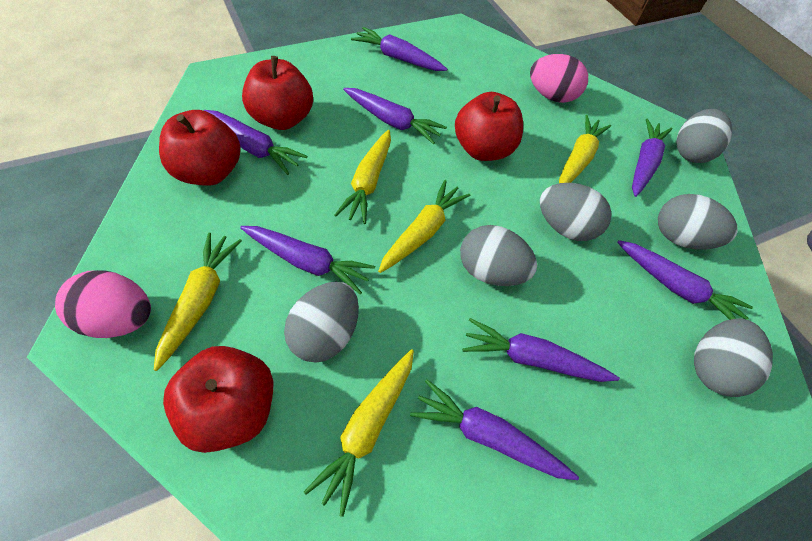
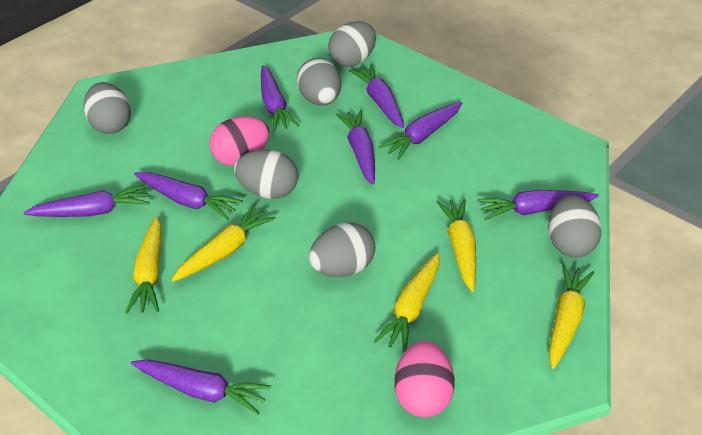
red apple: 4 -> 0

